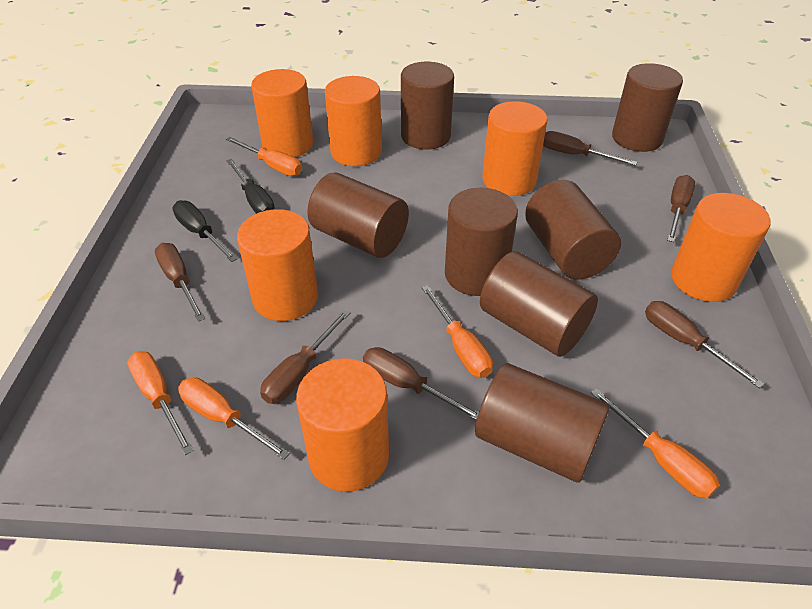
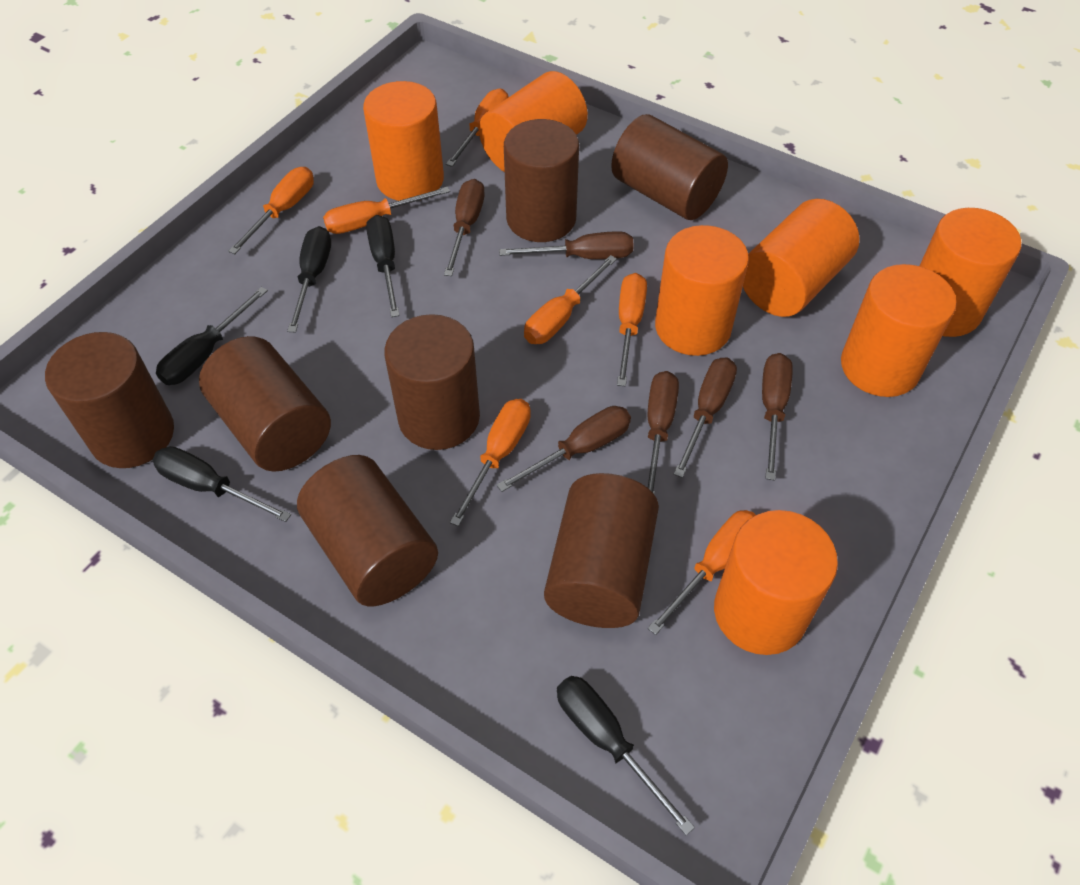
black screwdriver: 2 -> 5
orange cylinder: 6 -> 7
orange screwdriver: 5 -> 7

